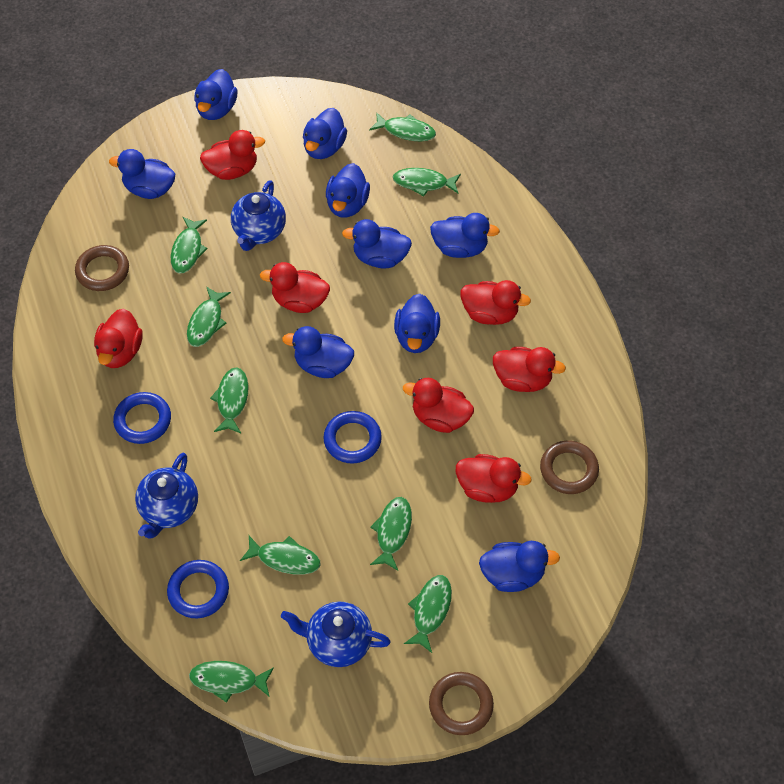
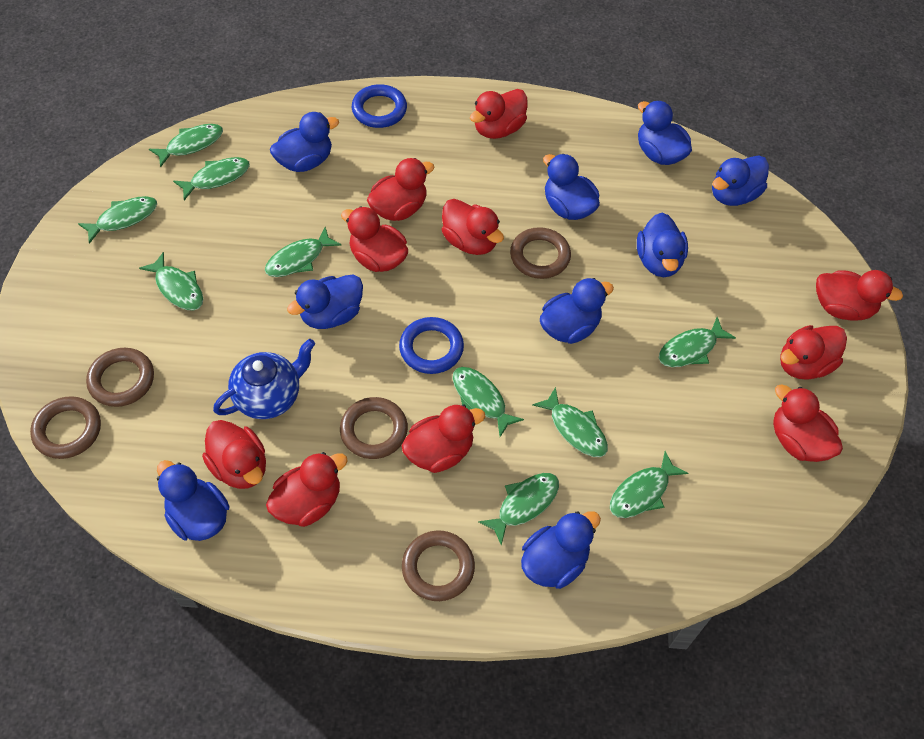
blue ring: 3 -> 2
blue teapot: 3 -> 1
brown ring: 3 -> 5
green fish: 9 -> 10
red duck: 7 -> 10

